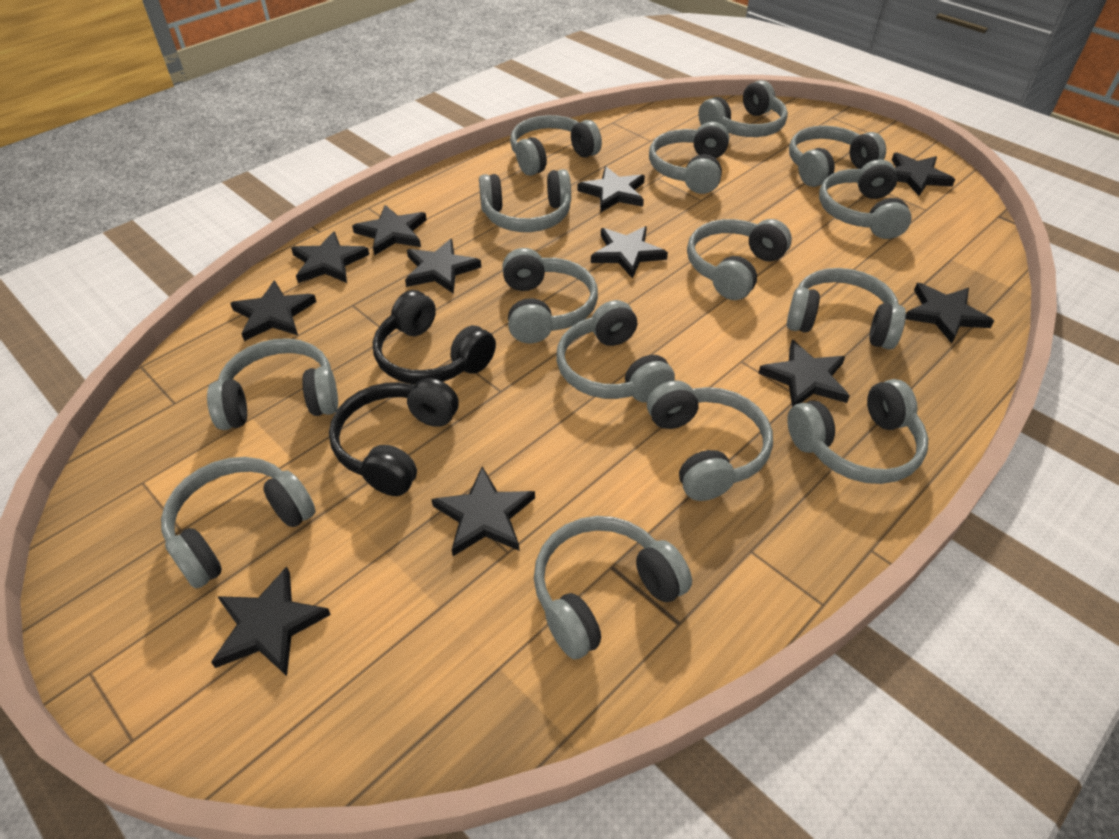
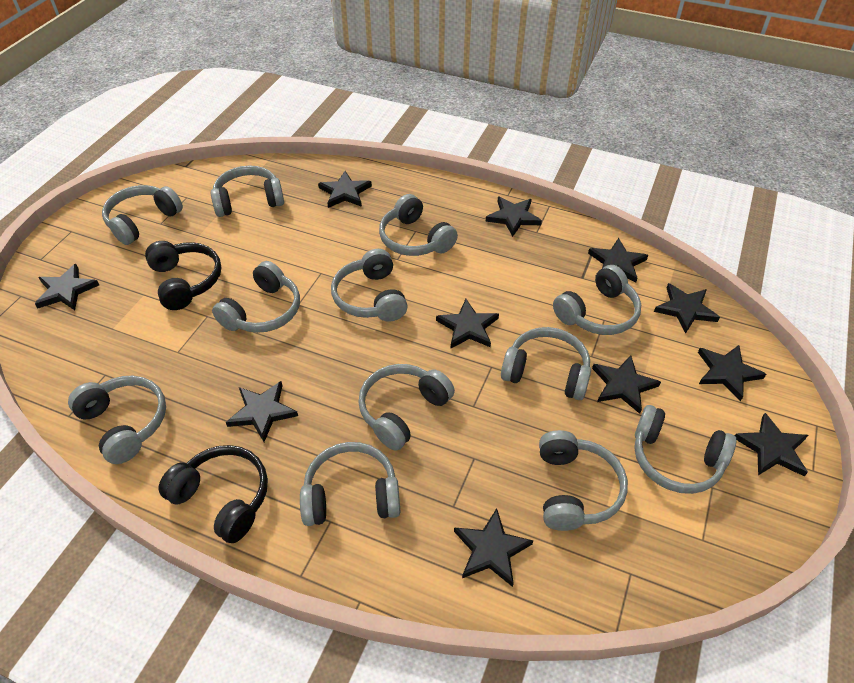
grey headphones: 15 -> 12

